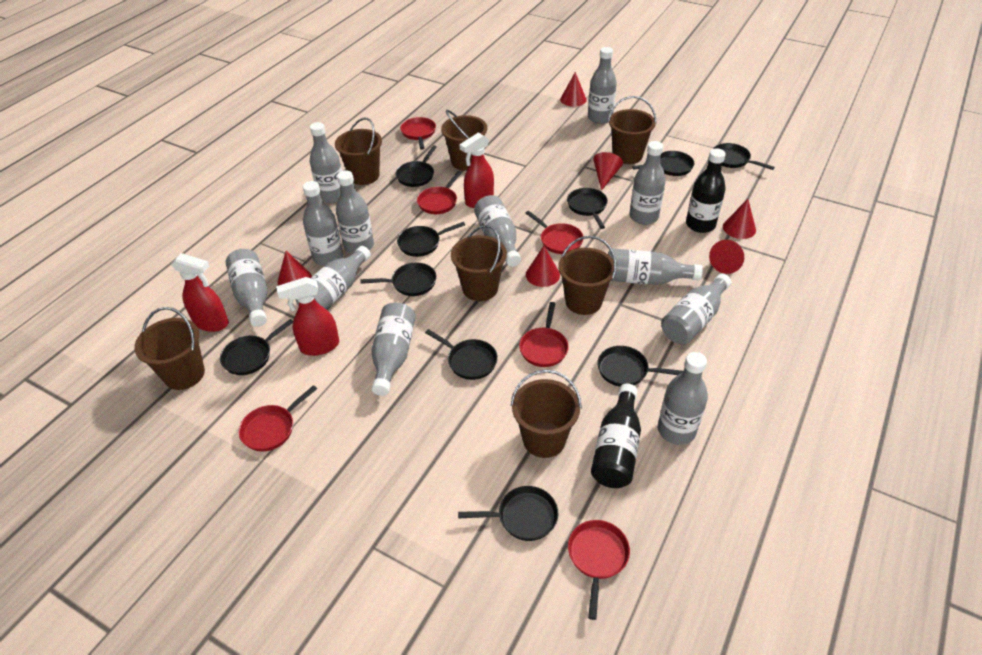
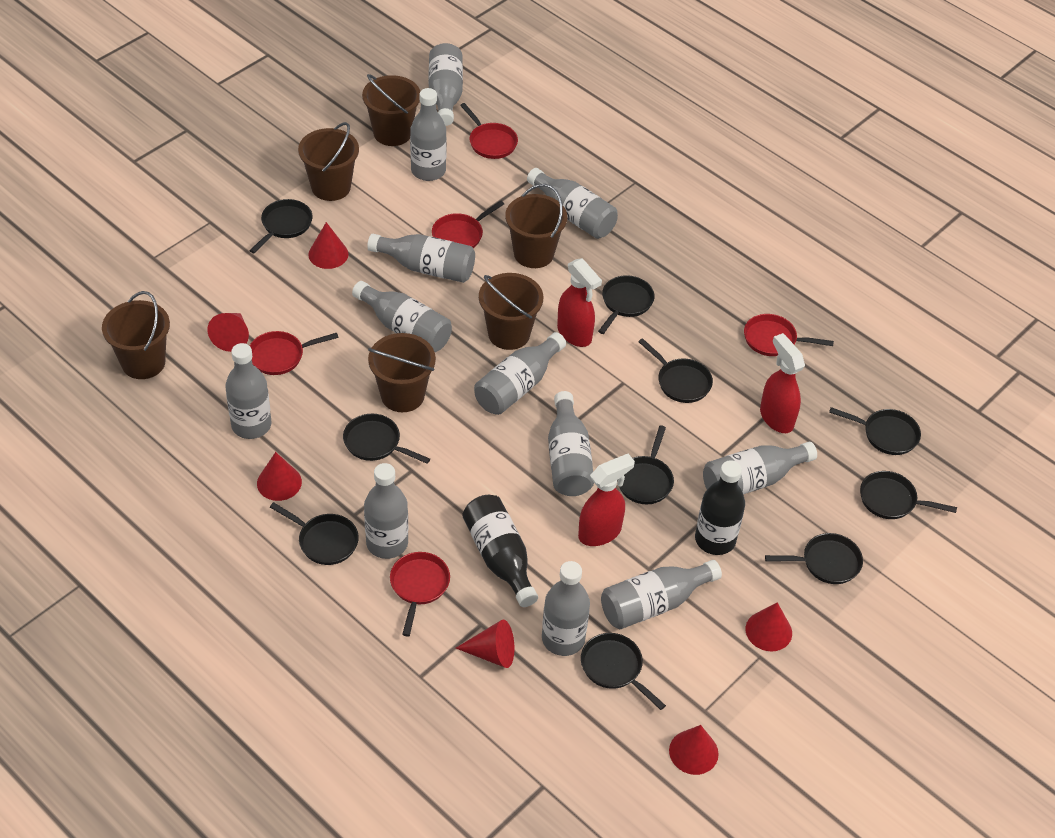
brown bucket: 7 -> 6
red pan: 6 -> 5

